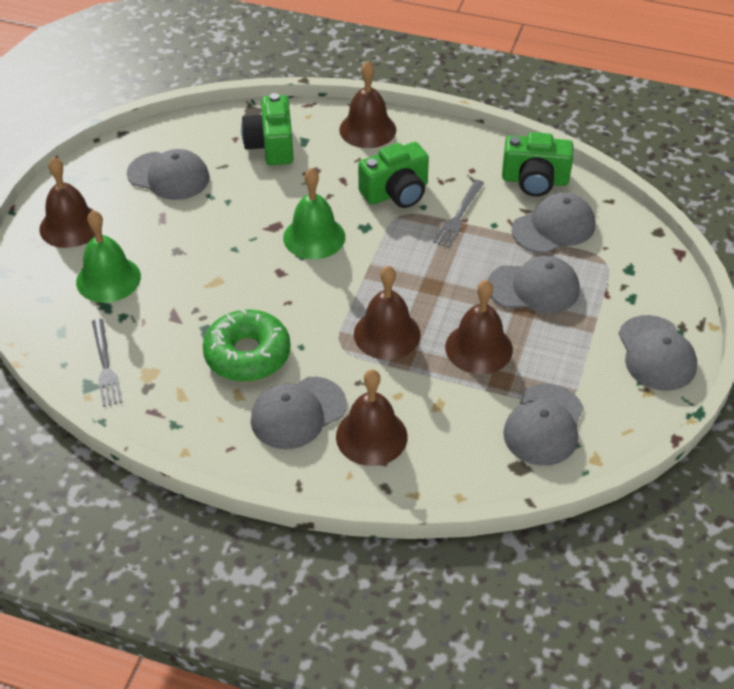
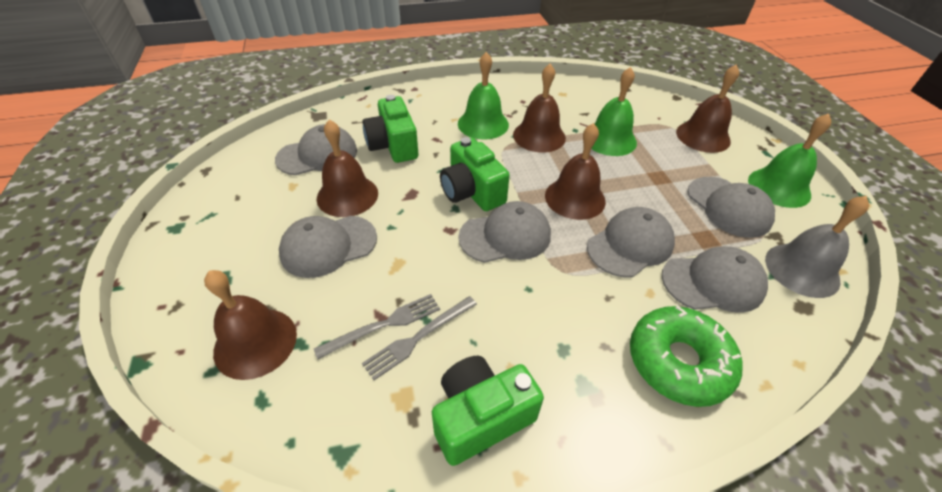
green bell: 2 -> 3
grey bell: 0 -> 1

